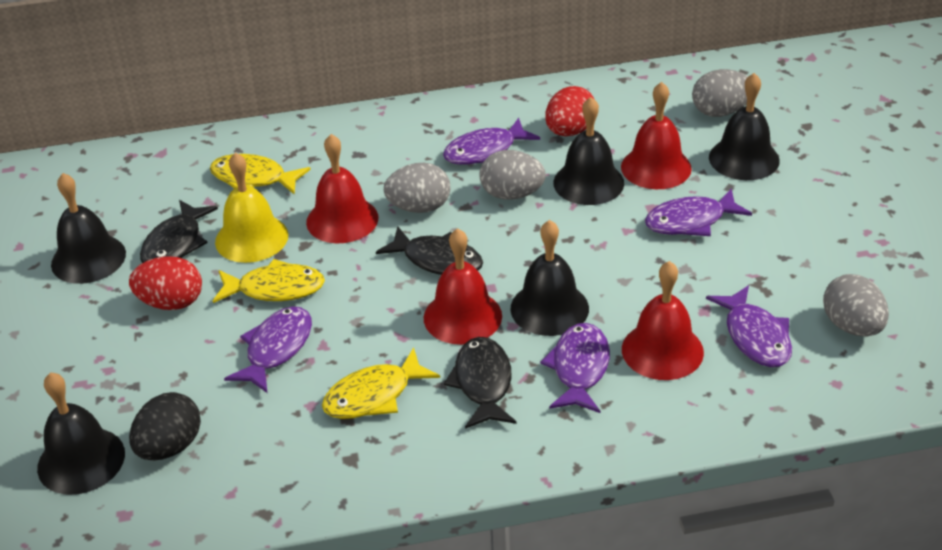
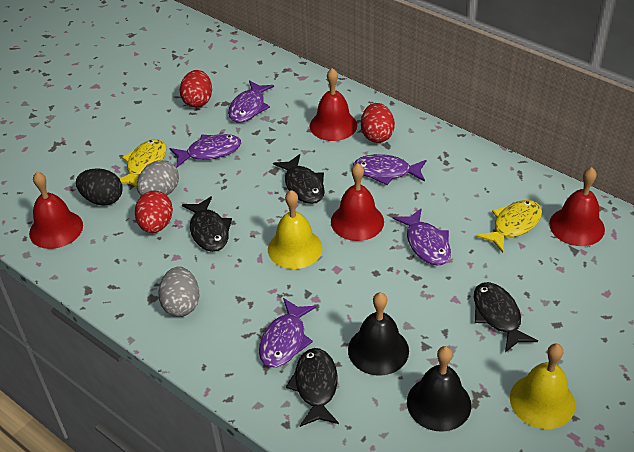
black bell: 5 -> 2
black fish: 3 -> 4
grey egg: 4 -> 2
red egg: 2 -> 3
yellow bell: 1 -> 2
yellow fish: 3 -> 2

